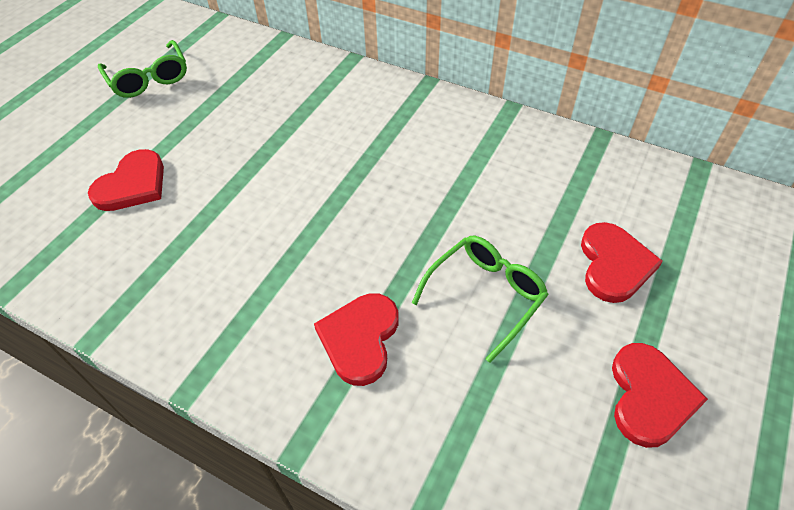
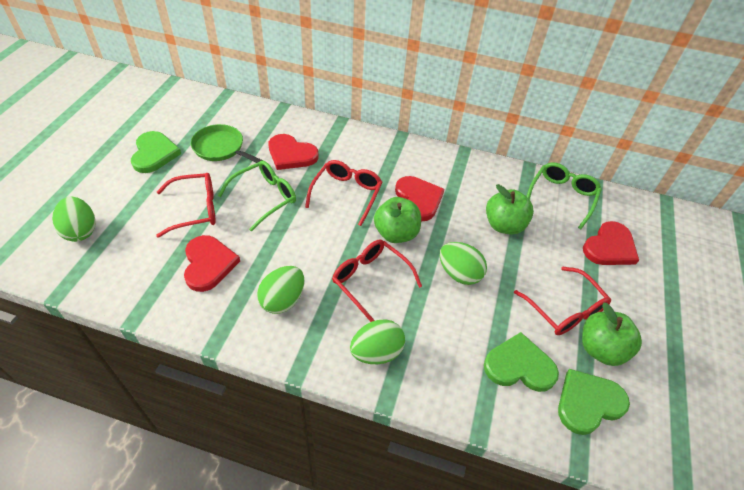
green apple: 0 -> 3
green egg: 0 -> 4
green heart: 0 -> 3
green pan: 0 -> 1
red glasses: 0 -> 4

